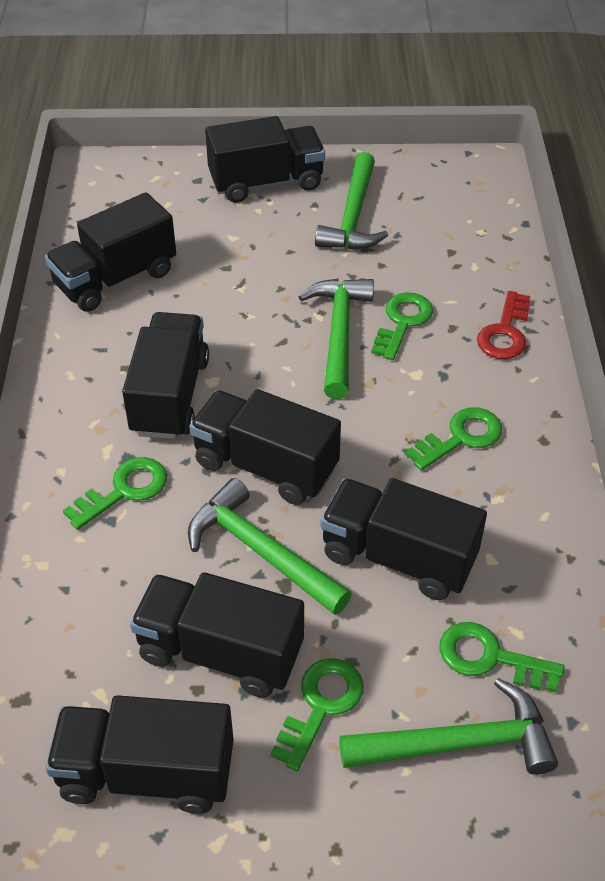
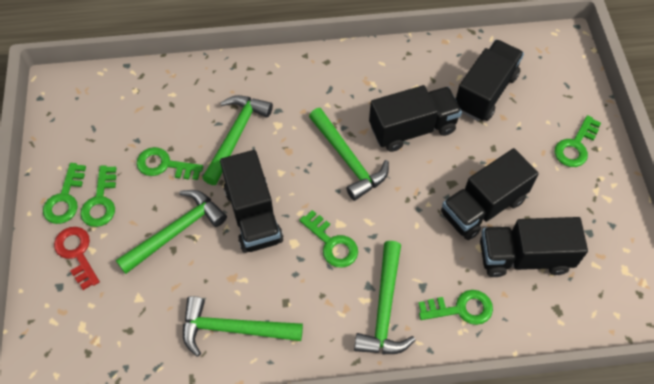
black truck: 7 -> 5
green hammer: 4 -> 5
green key: 5 -> 6

